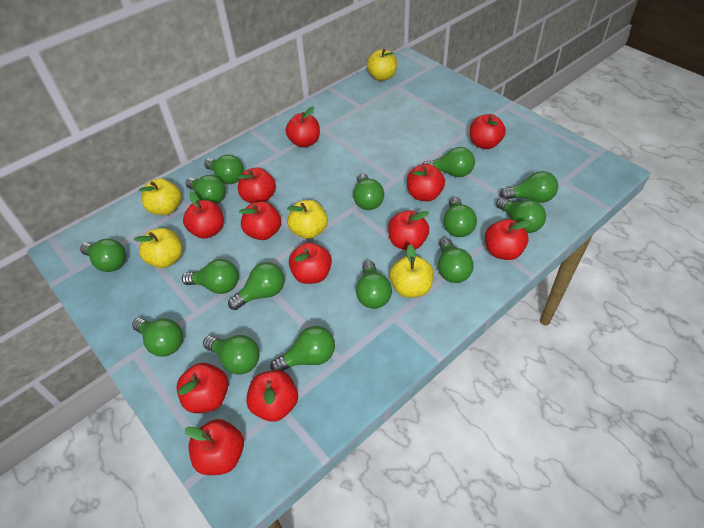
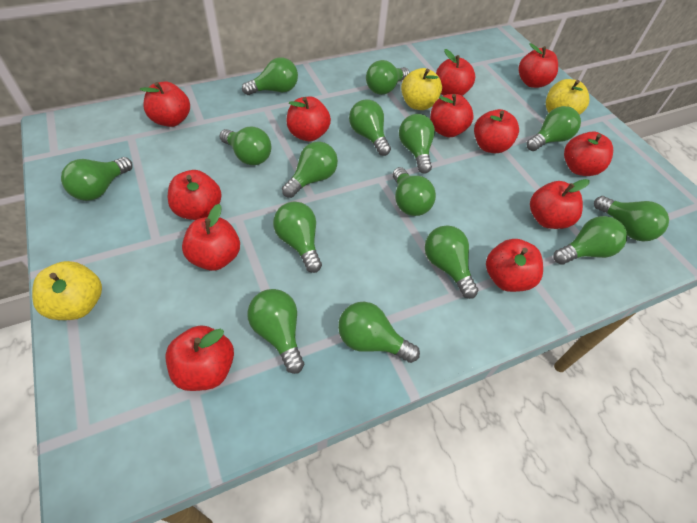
yellow apple: 5 -> 3

